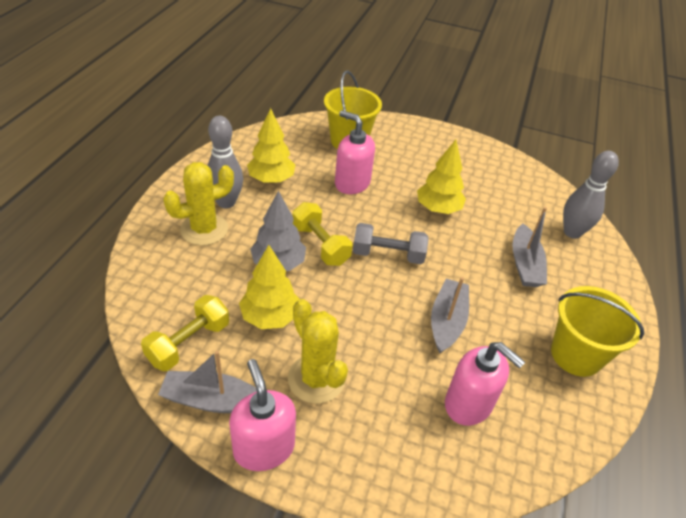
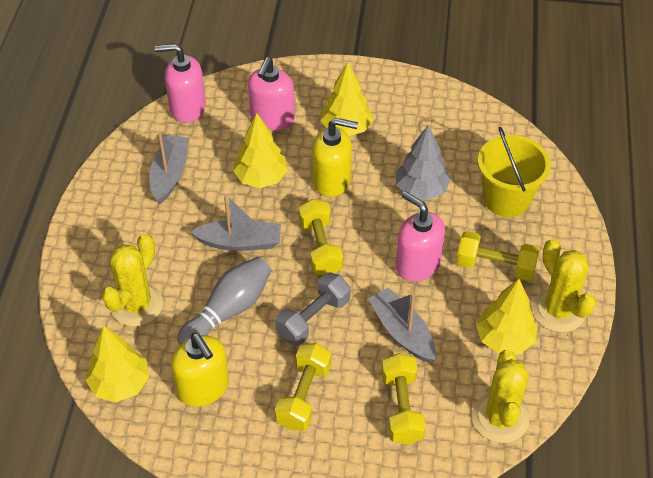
grey bowling pin: 2 -> 1
yellow bucket: 2 -> 1
yellow cactus: 2 -> 3
yellow dumbbell: 2 -> 4
yellow soap dispenser: 0 -> 2
yellow tree: 3 -> 4

